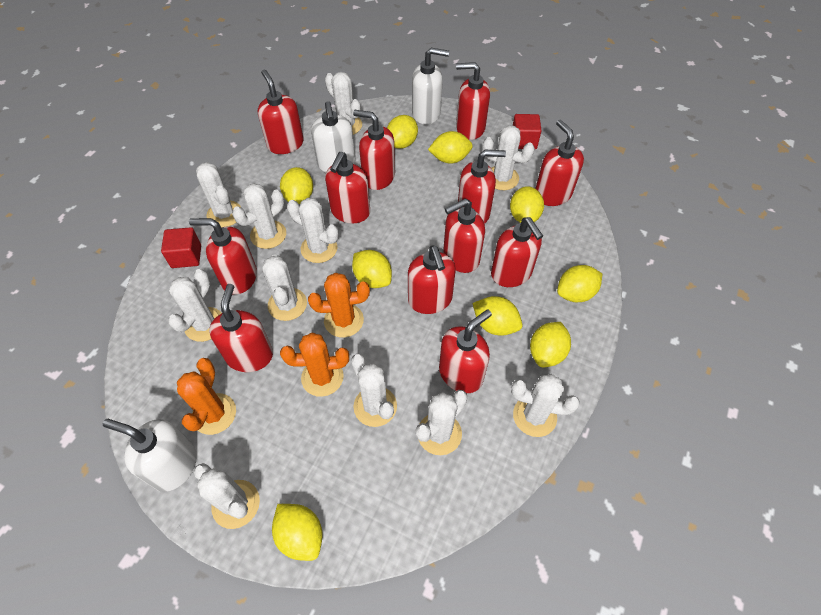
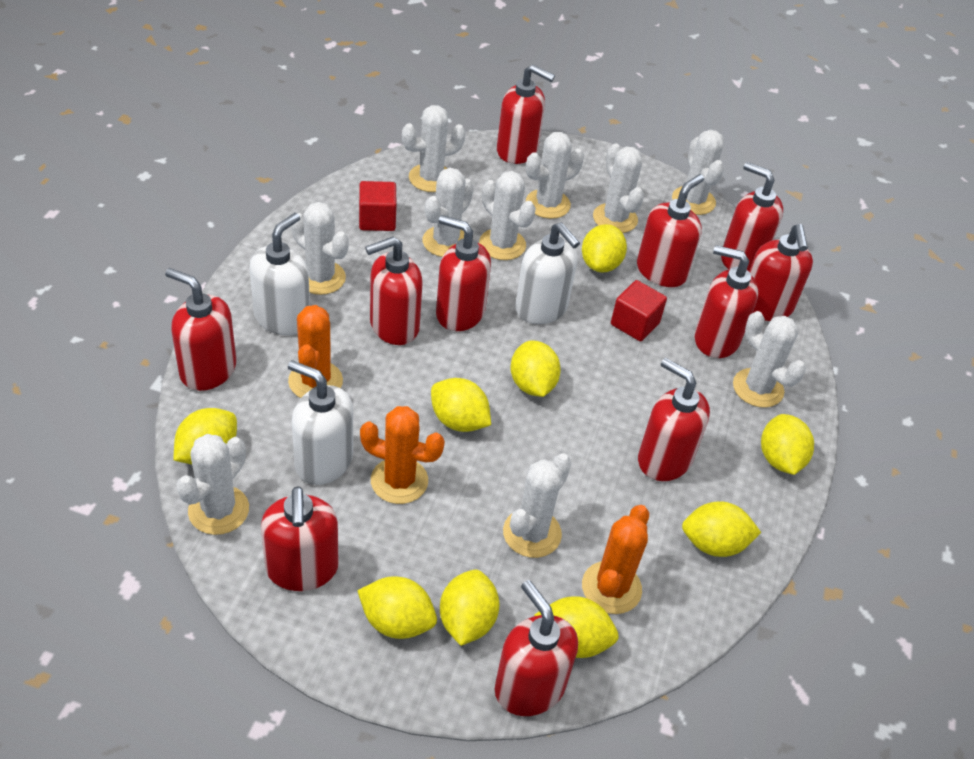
red soap dispenser: 12 -> 11
white cactus: 11 -> 10

